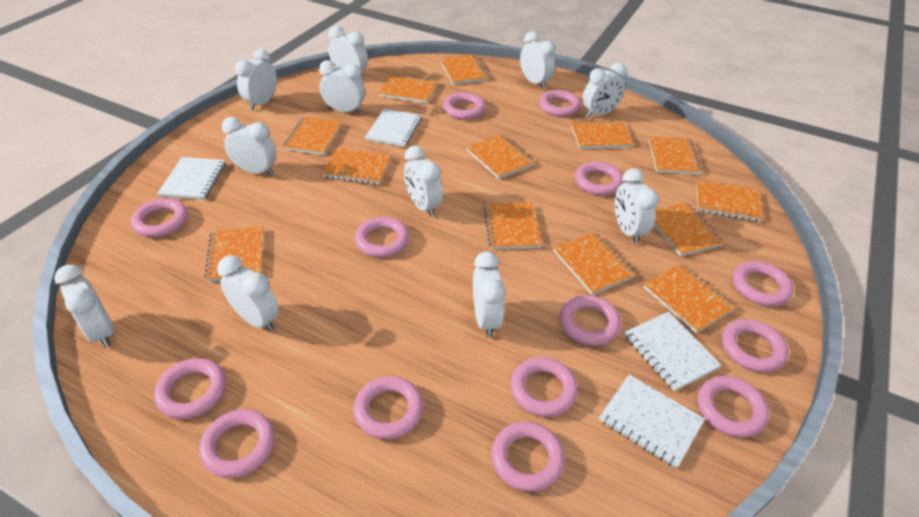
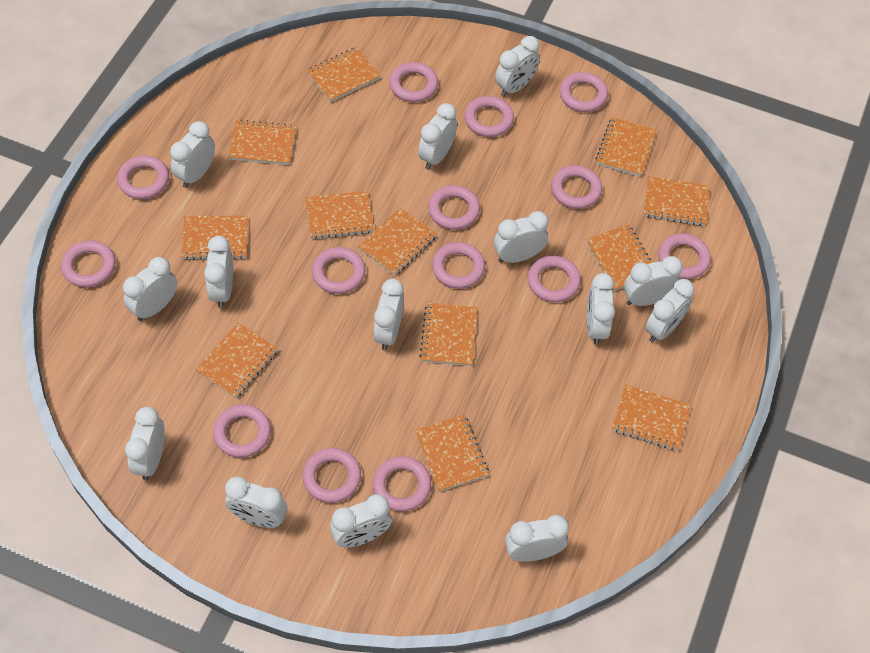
orange notebook: 13 -> 12
white clock: 11 -> 14
white notebook: 4 -> 0

